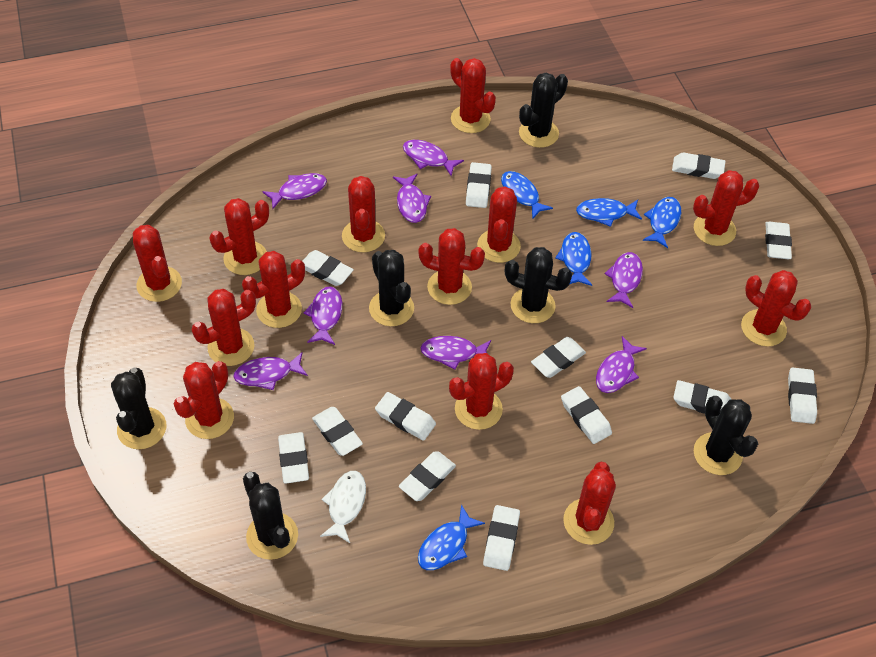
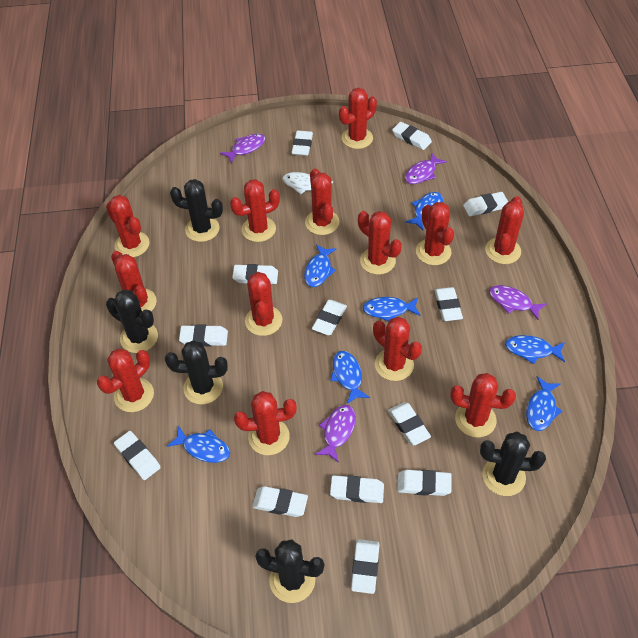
black cactus: 6 -> 5
blue fish: 5 -> 7
purple fish: 8 -> 4

